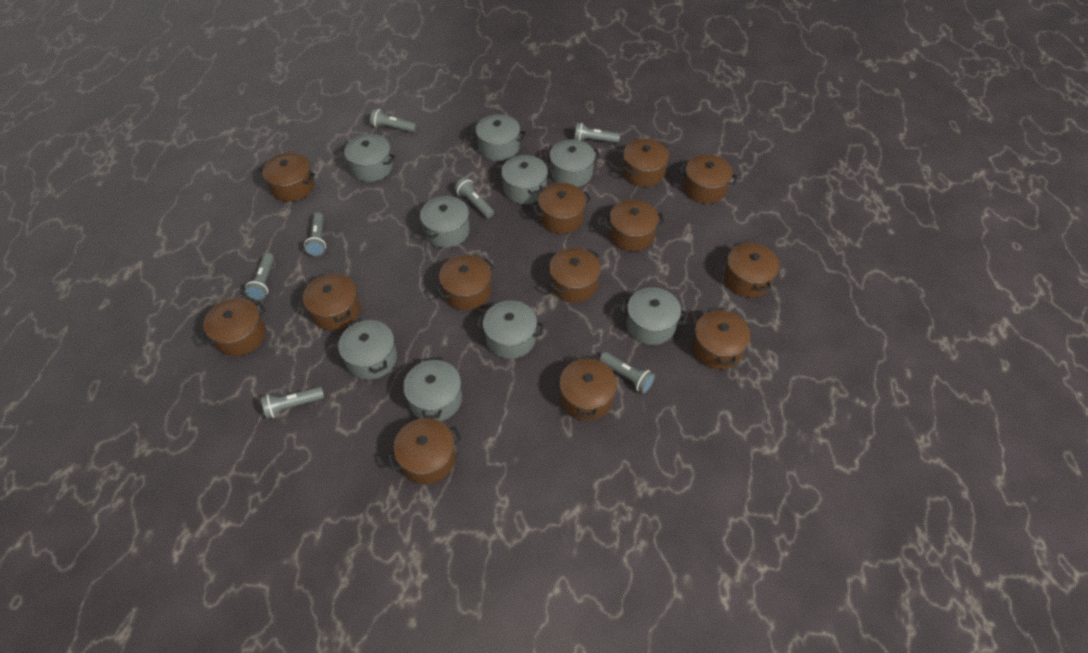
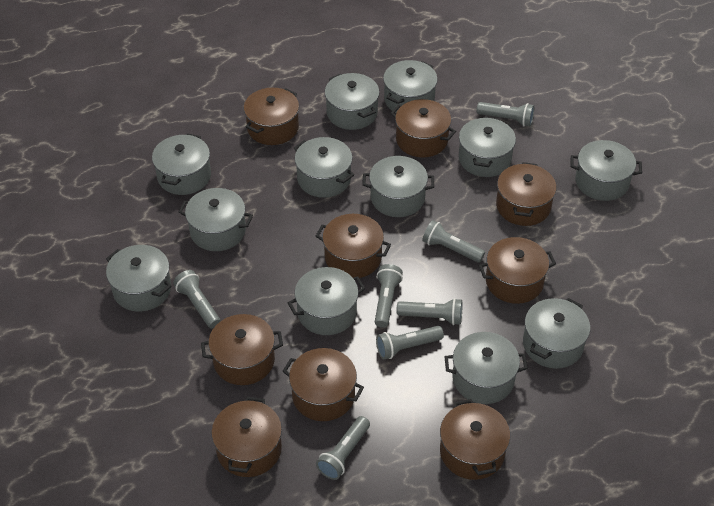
brown pot: 13 -> 9
grey pot: 9 -> 12

